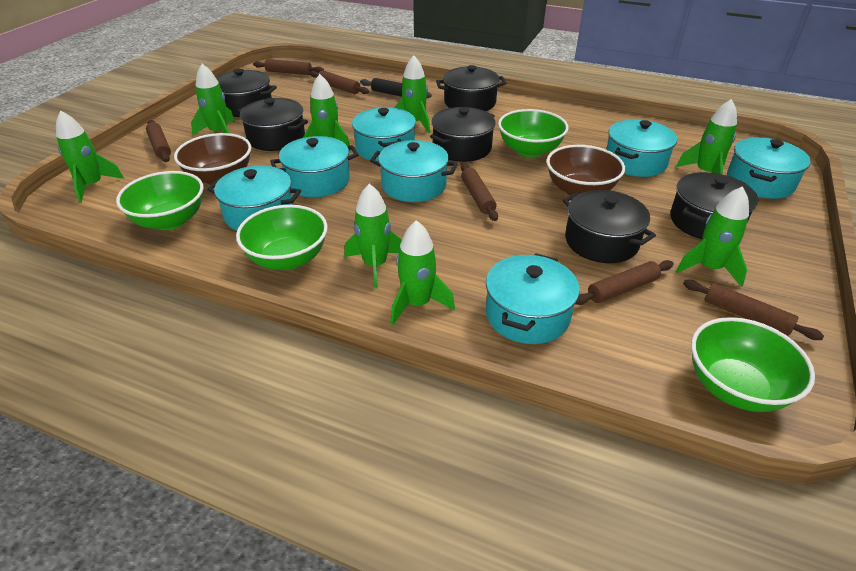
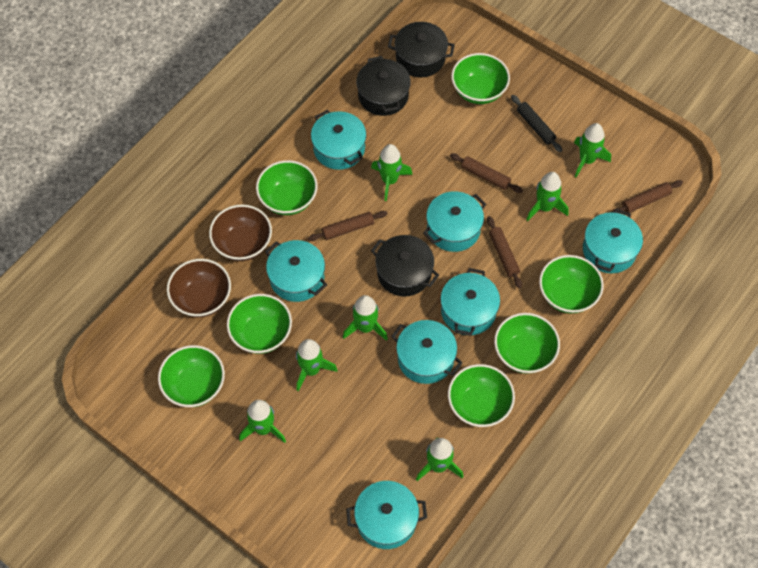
black pot: 6 -> 3
brown rolling pin: 6 -> 4
green bowl: 4 -> 7
green rocket: 8 -> 7

